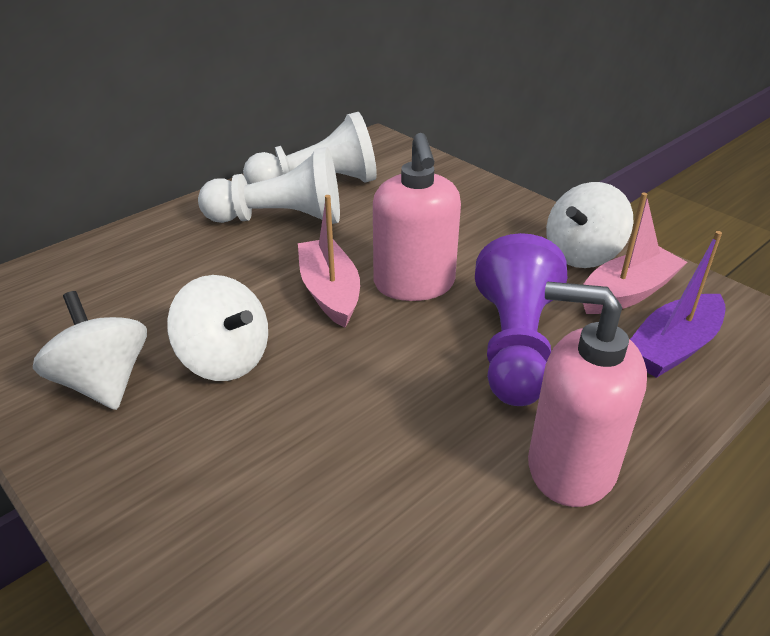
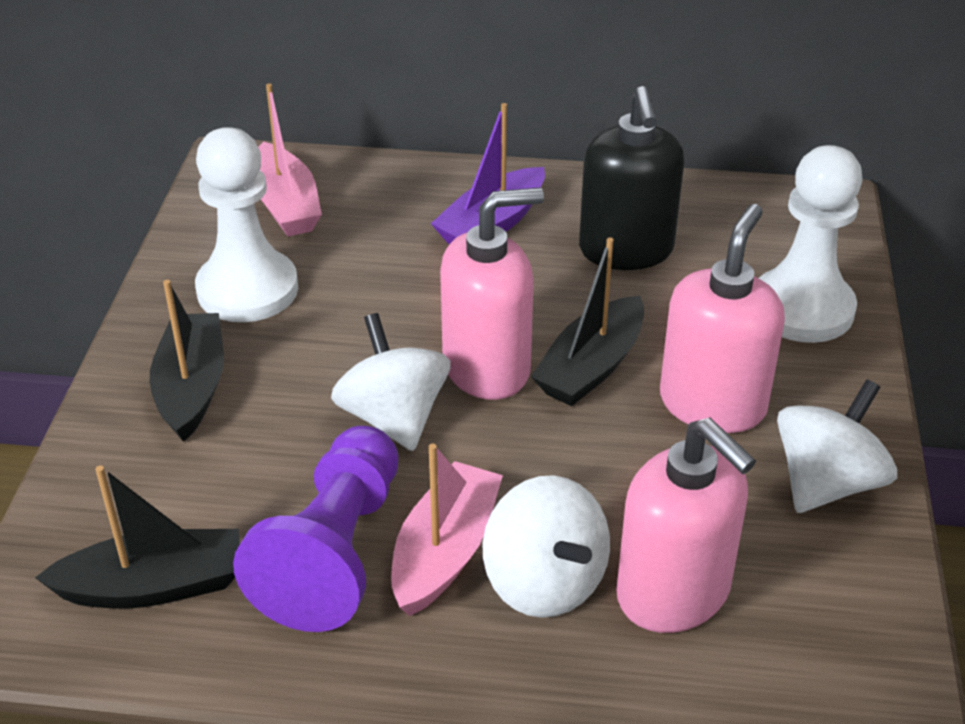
black boat: 0 -> 3
black soap dispenser: 0 -> 1
pink soap dispenser: 2 -> 3

